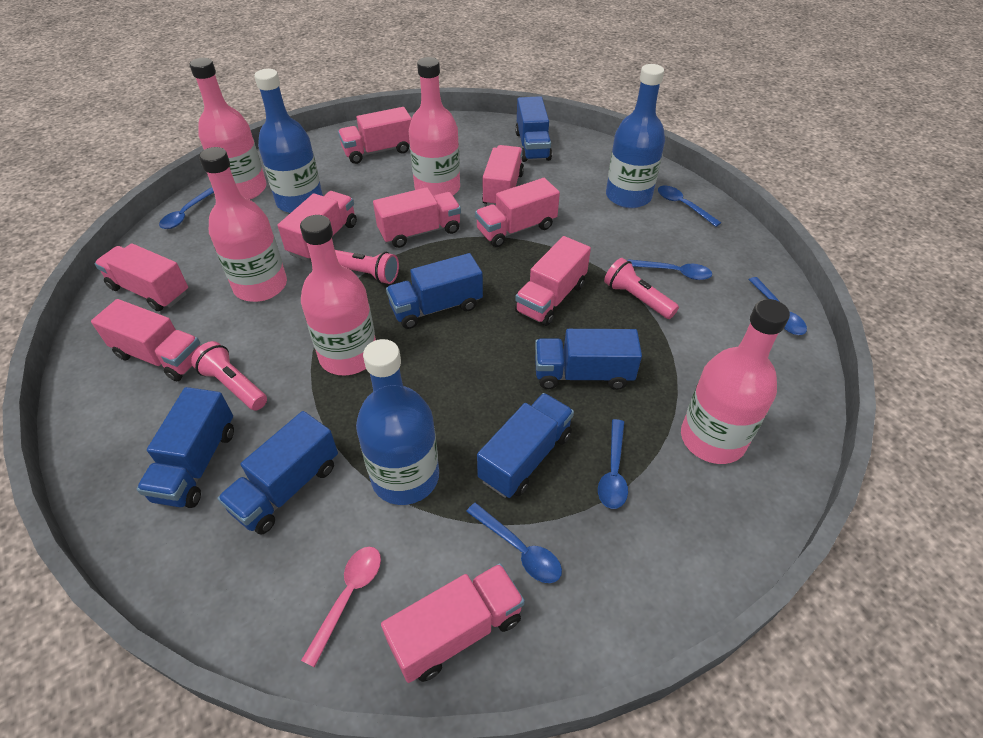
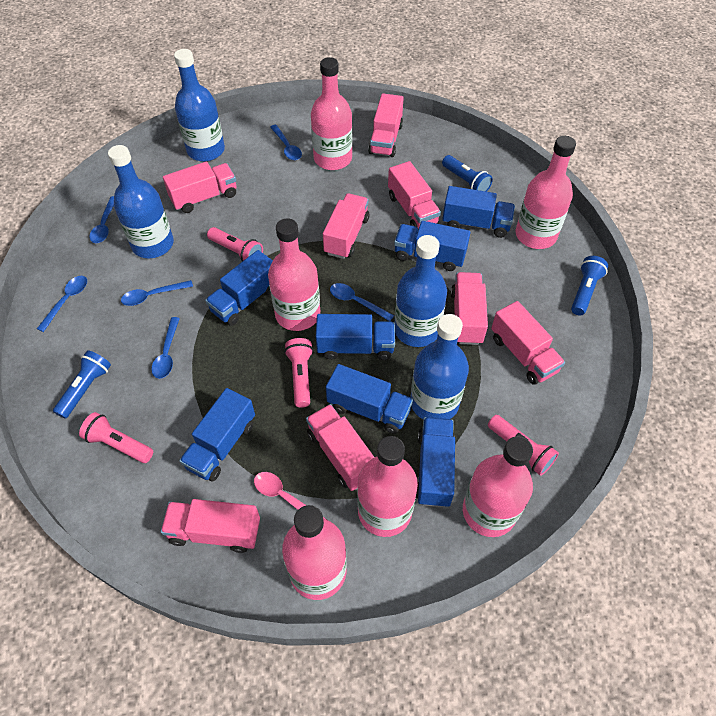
blue bottle: 3 -> 4
blue flashlight: 0 -> 3
blue truck: 6 -> 7
pink bottle: 5 -> 6
pink flashlight: 3 -> 4
pink truck: 9 -> 8

